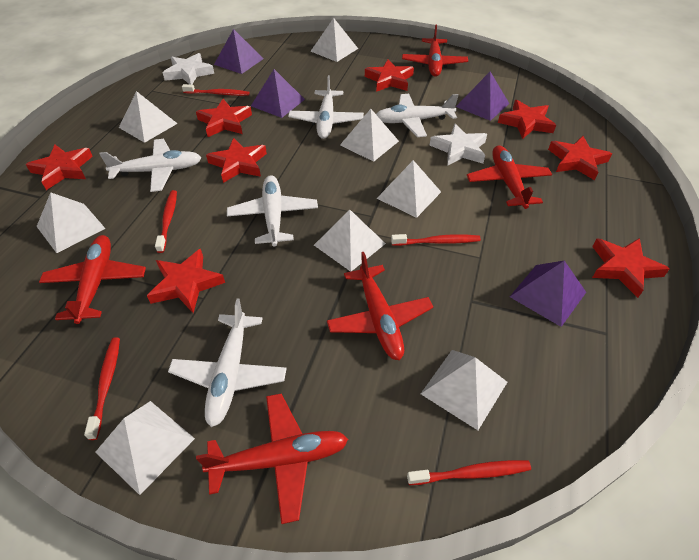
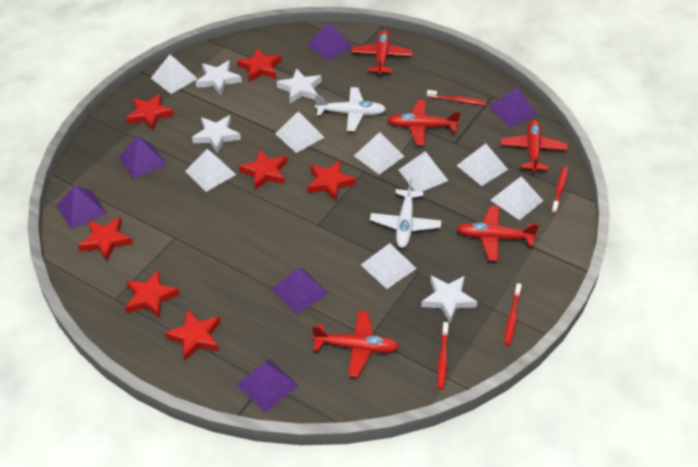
purple pyramid: 4 -> 6
red star: 8 -> 7
red toothbrush: 5 -> 4
white plane: 5 -> 2
white star: 2 -> 4

